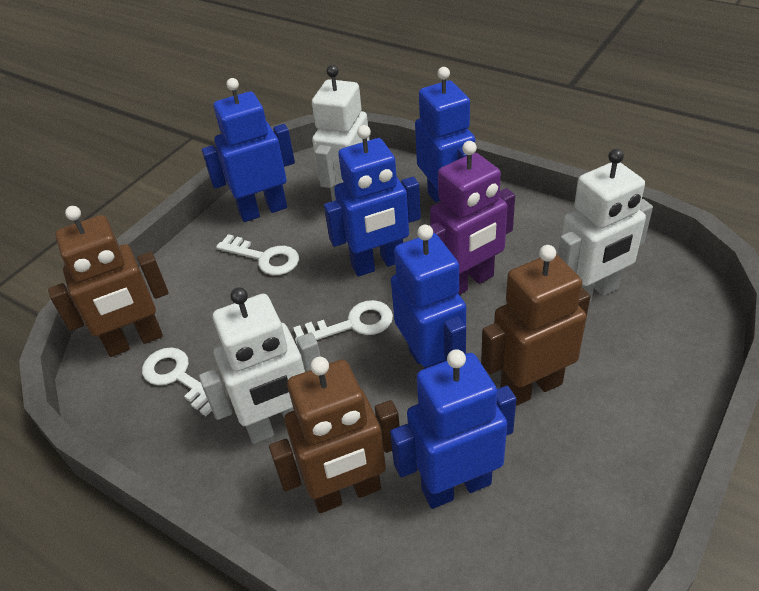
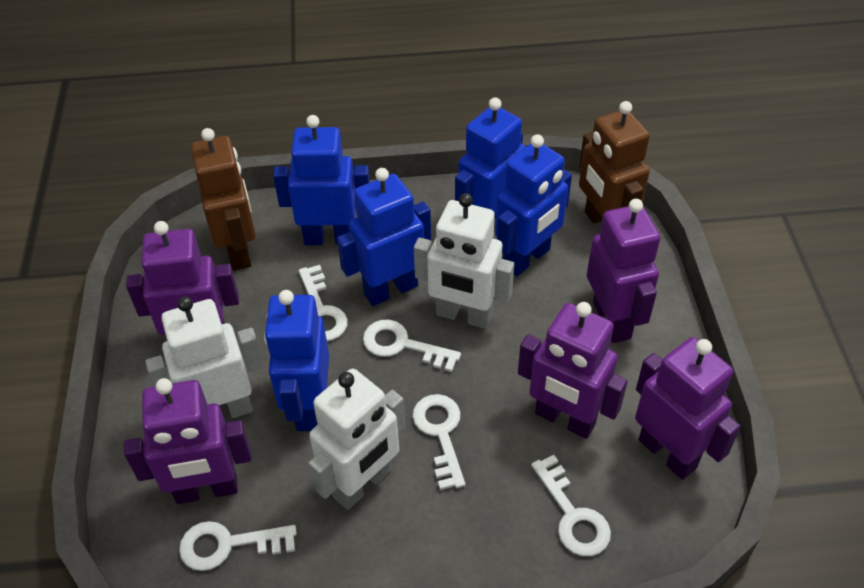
brown robot: 3 -> 2
purple robot: 1 -> 5
white key: 3 -> 5

